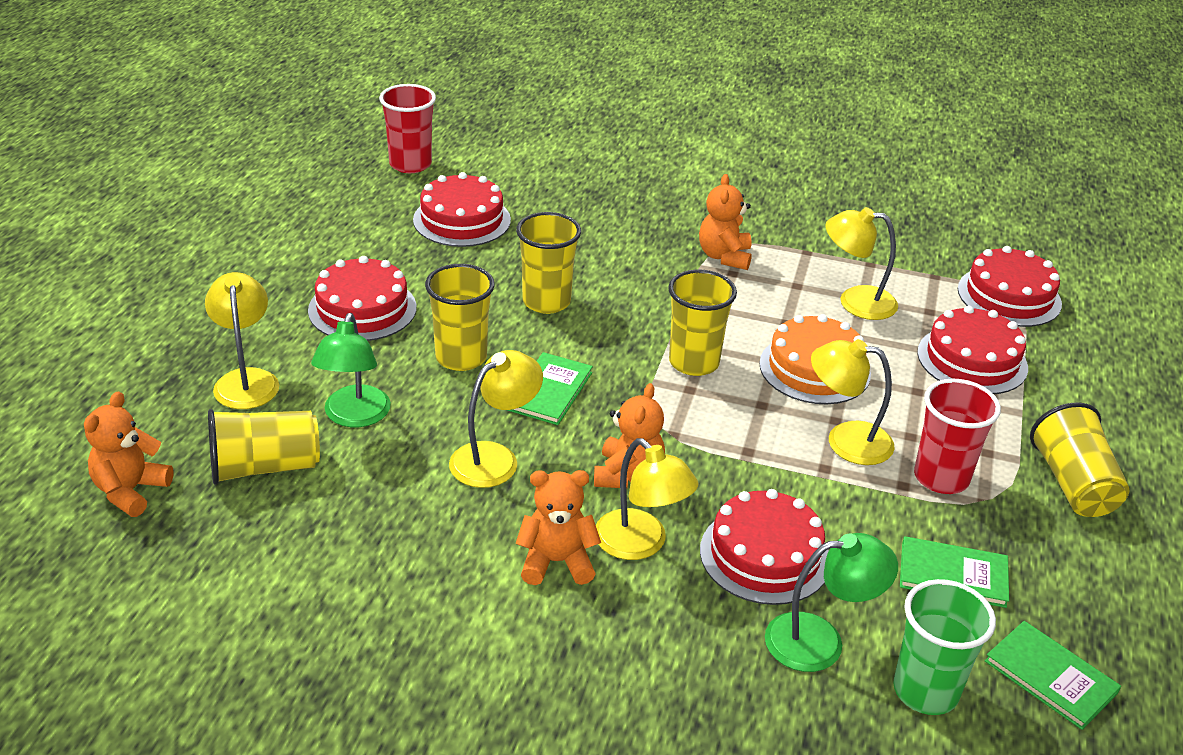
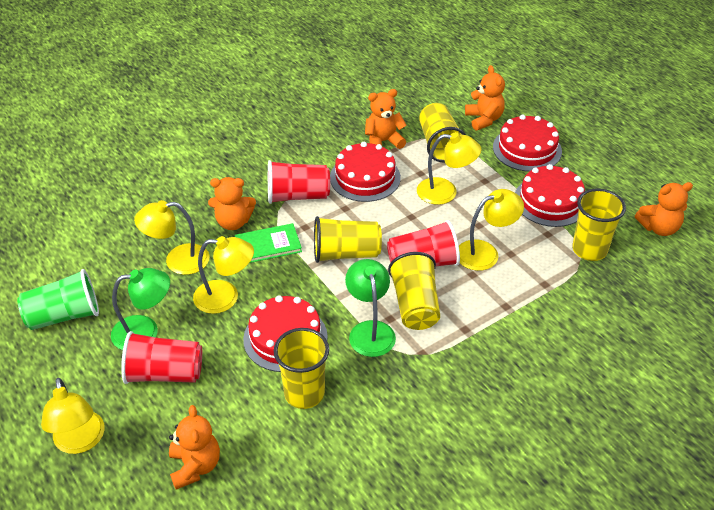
green book: 3 -> 1
orange cake: 1 -> 0
orange teddy bear: 4 -> 5
red cake: 5 -> 4
red cup: 2 -> 3

